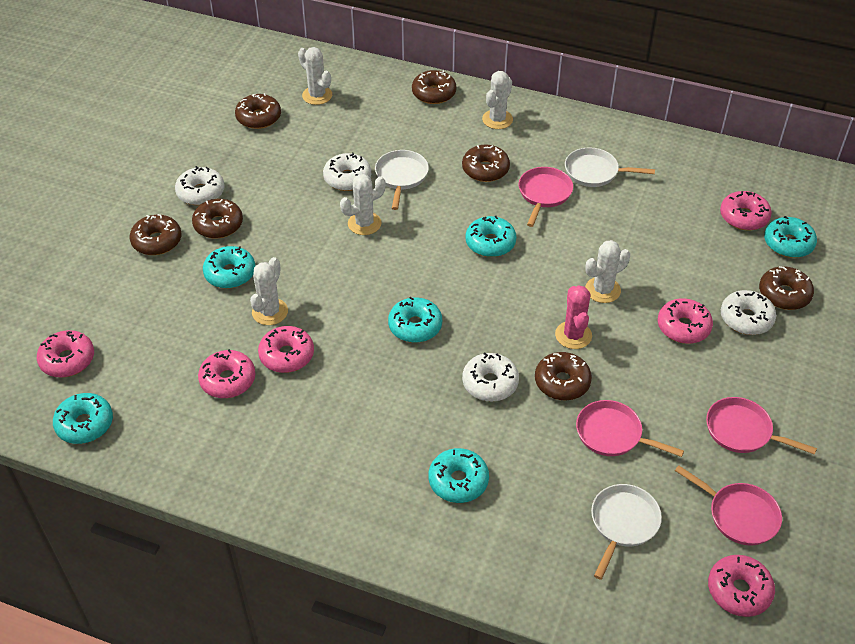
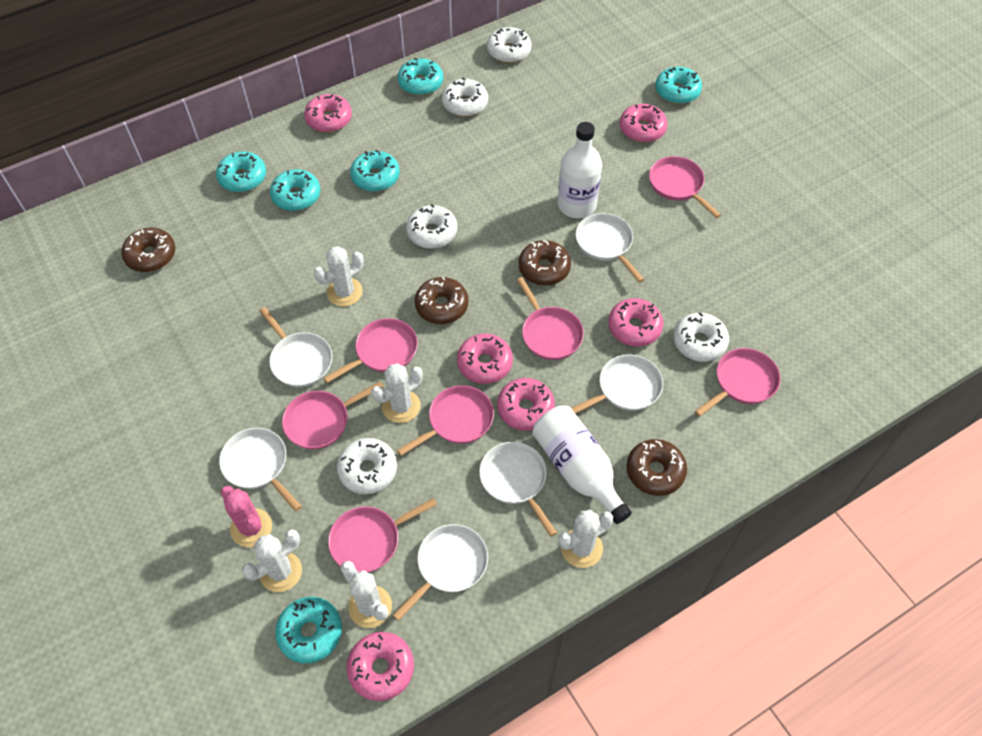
brown donut: 7 -> 4
pink pan: 4 -> 7
white bottle: 0 -> 2
white donut: 4 -> 5
white pan: 3 -> 6

